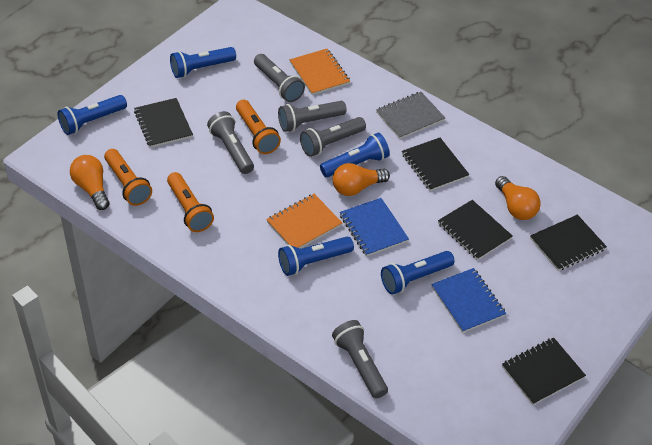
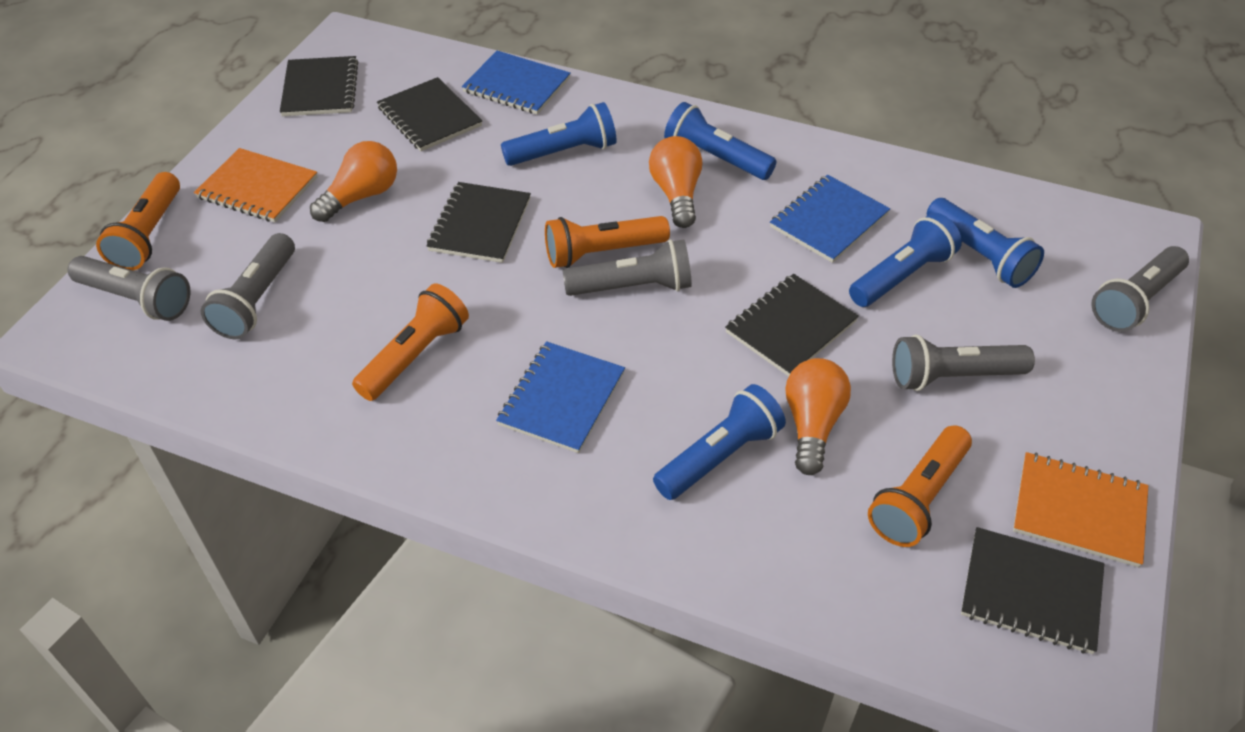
blue notebook: 2 -> 3
grey notebook: 1 -> 0
orange flashlight: 3 -> 4

